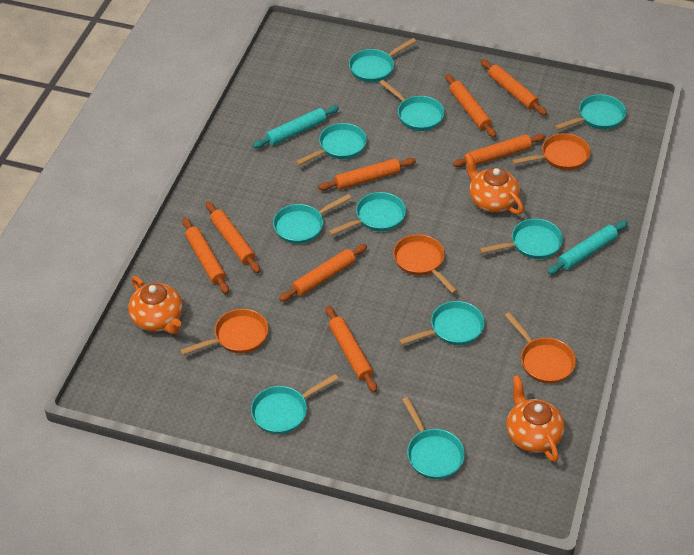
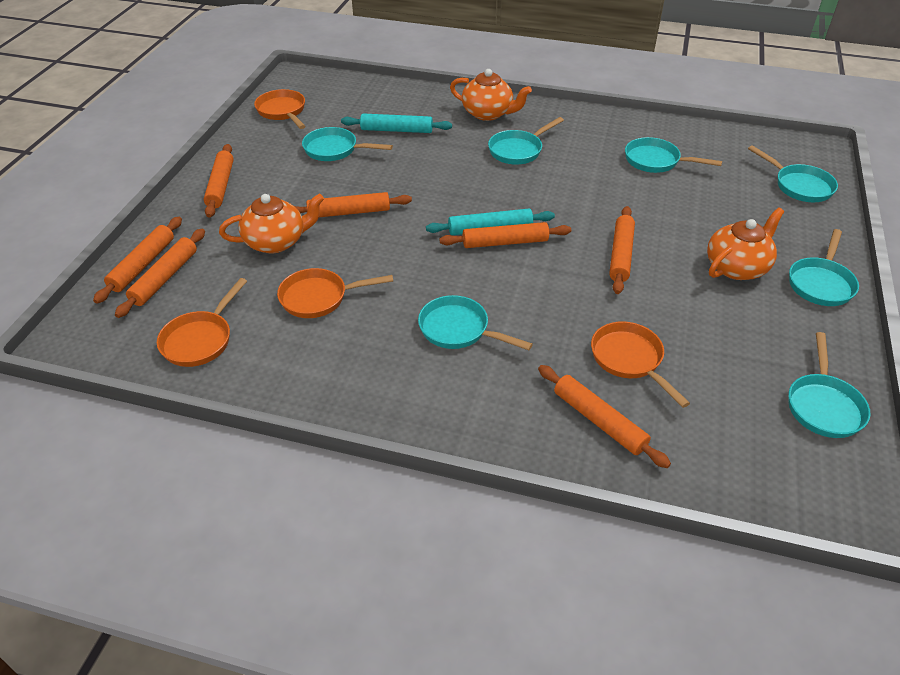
orange rolling pin: 8 -> 7
turquoise pan: 10 -> 7

